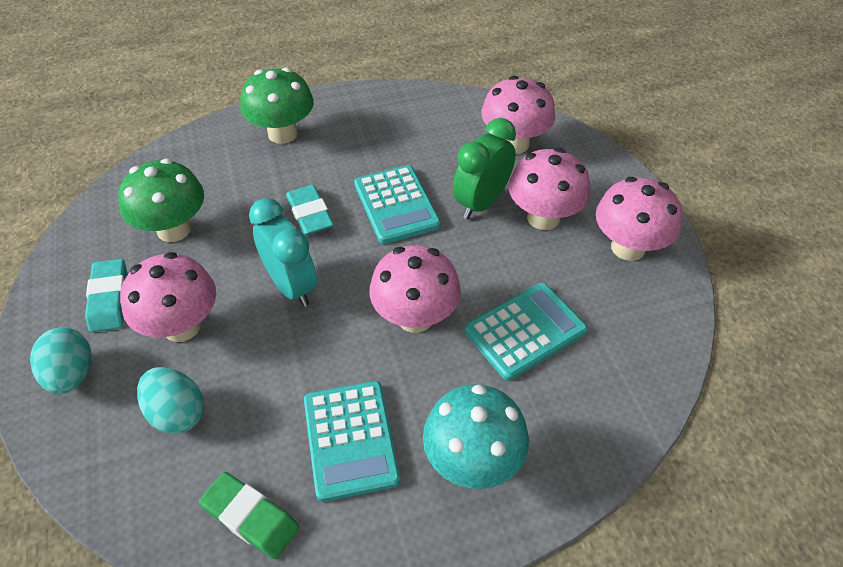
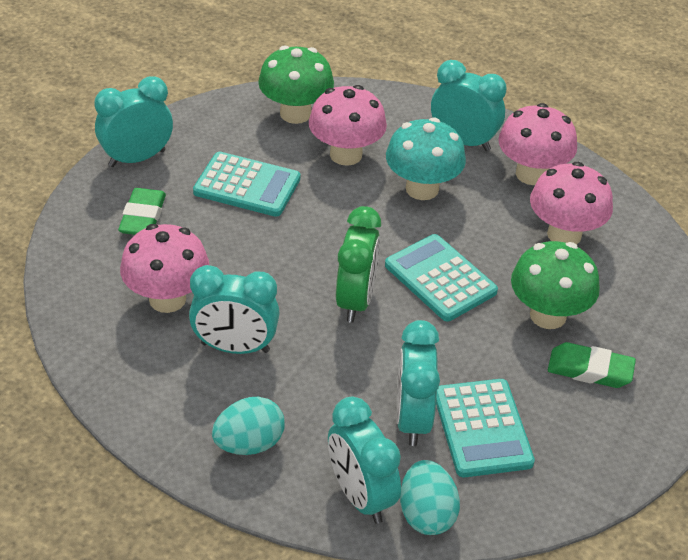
green eraser: 1 -> 2
pink mushroom: 5 -> 4
turquoise clock: 1 -> 5
turquoise eraser: 2 -> 0

